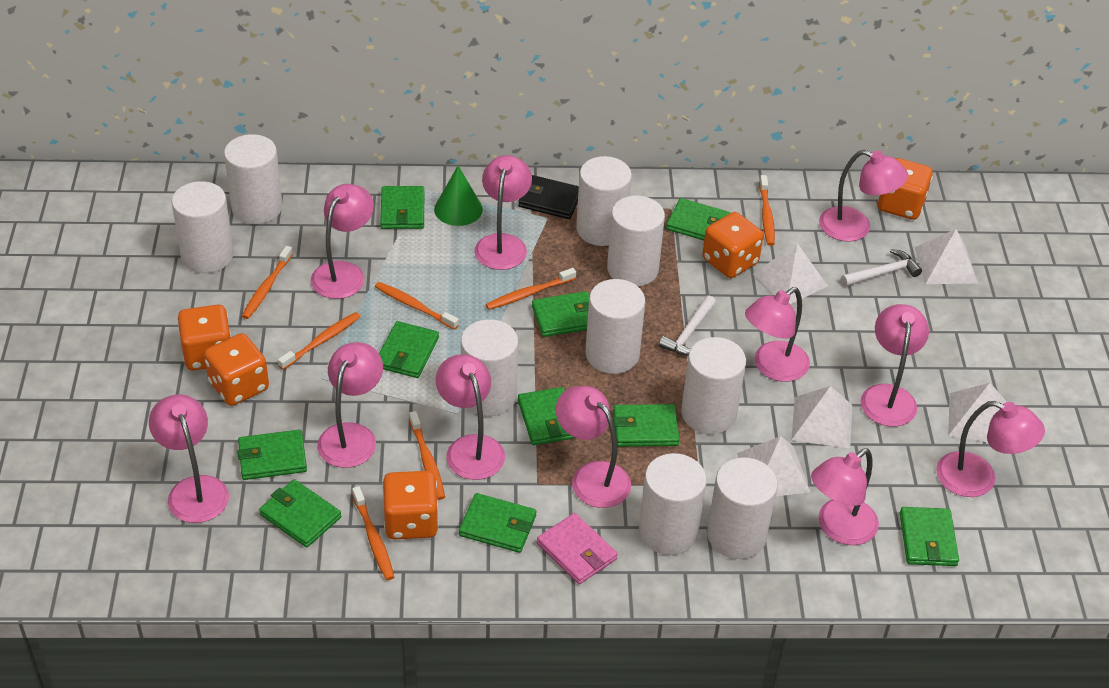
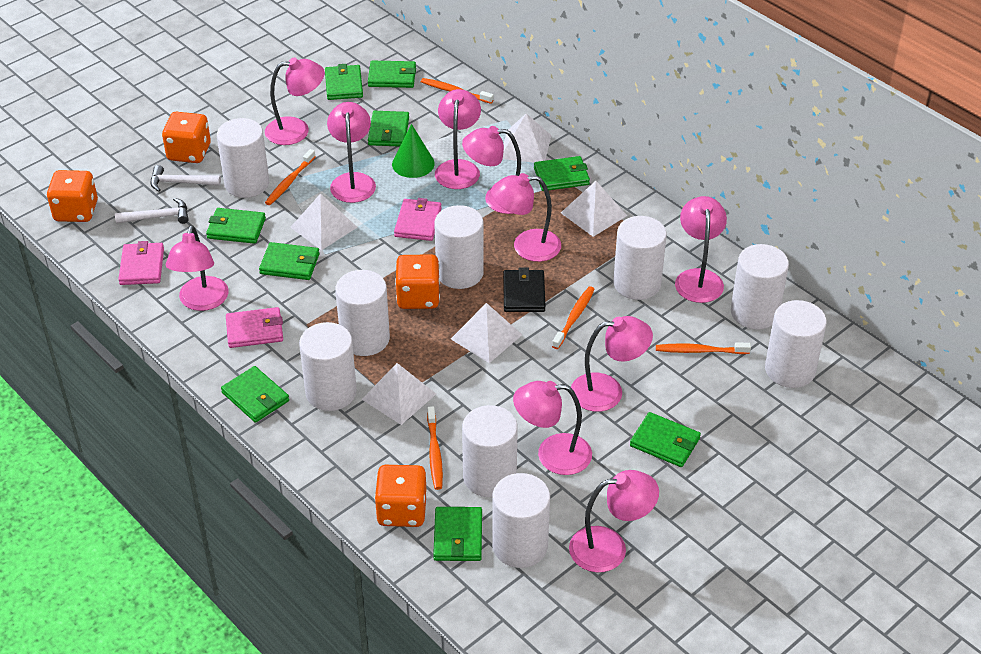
green wallet: 10 -> 9
orange dice: 5 -> 4
orange toothbrush: 7 -> 5
pink lamp: 11 -> 10
pink wallet: 1 -> 3

